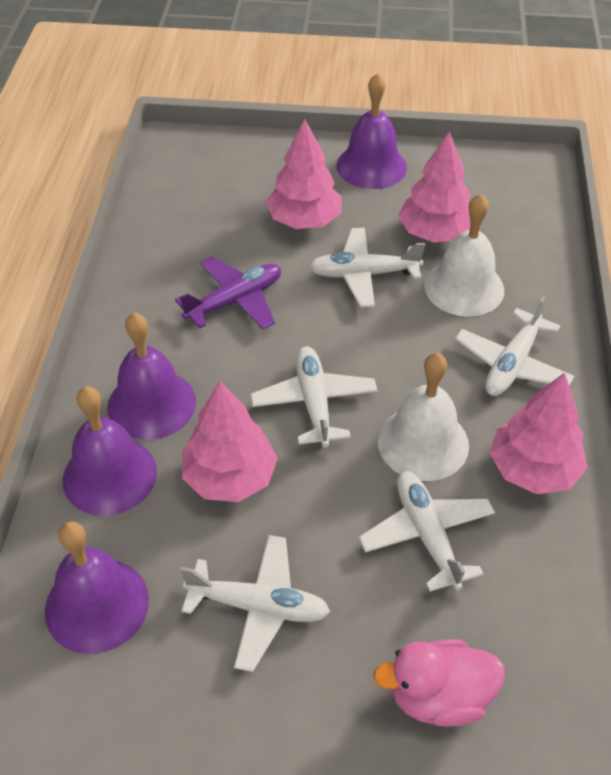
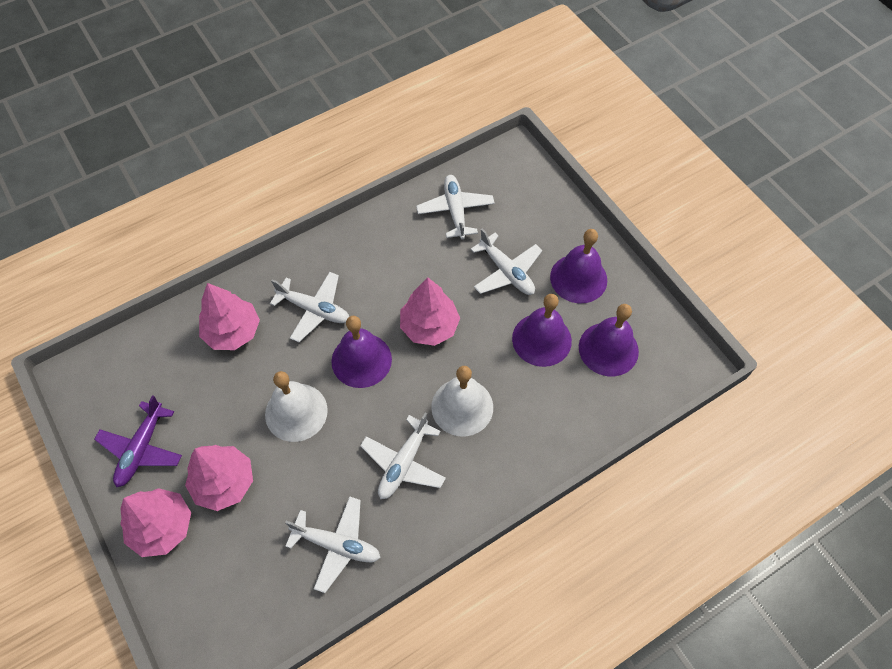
pink duck: 1 -> 0

